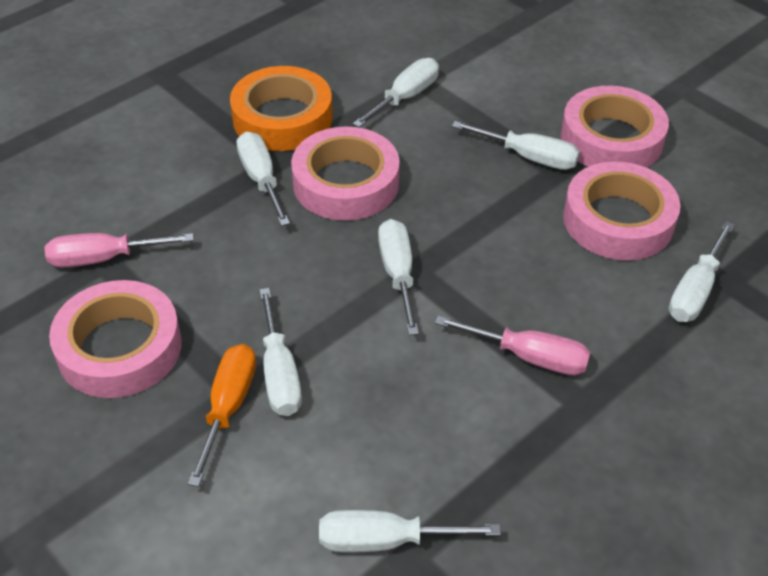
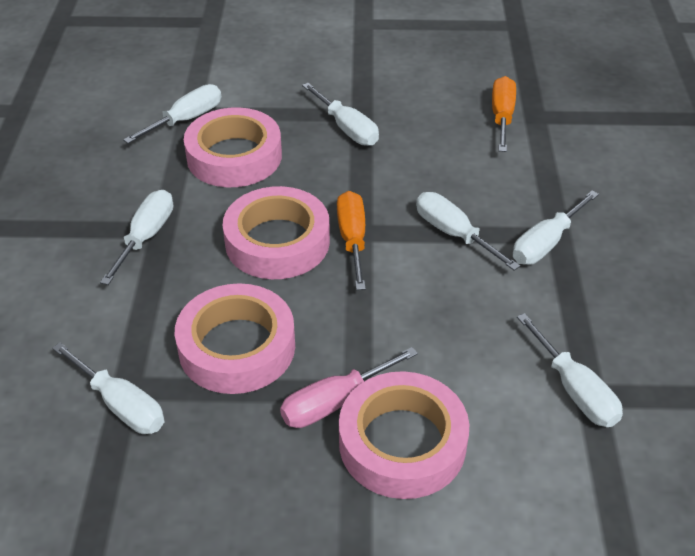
orange screwdriver: 1 -> 2
orange tape: 1 -> 0
pink screwdriver: 2 -> 1

